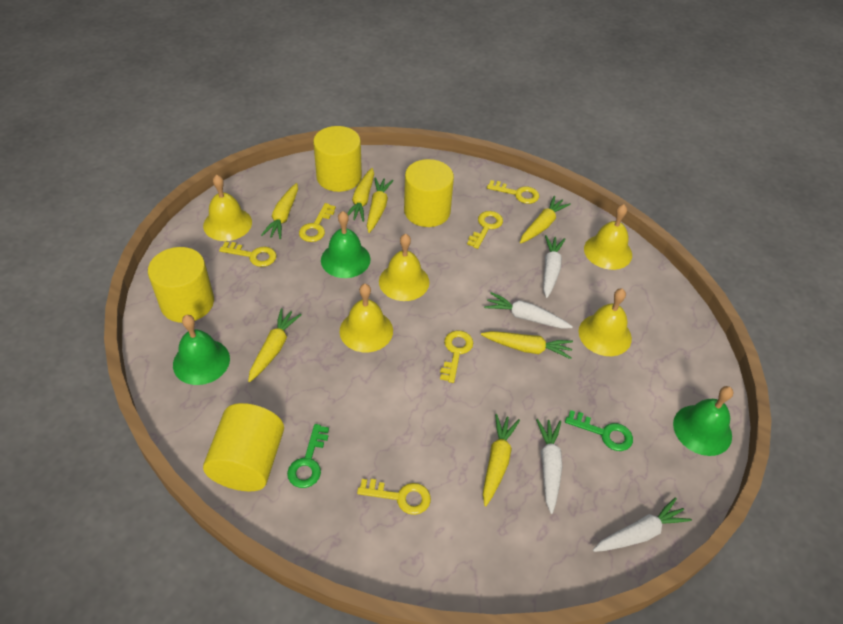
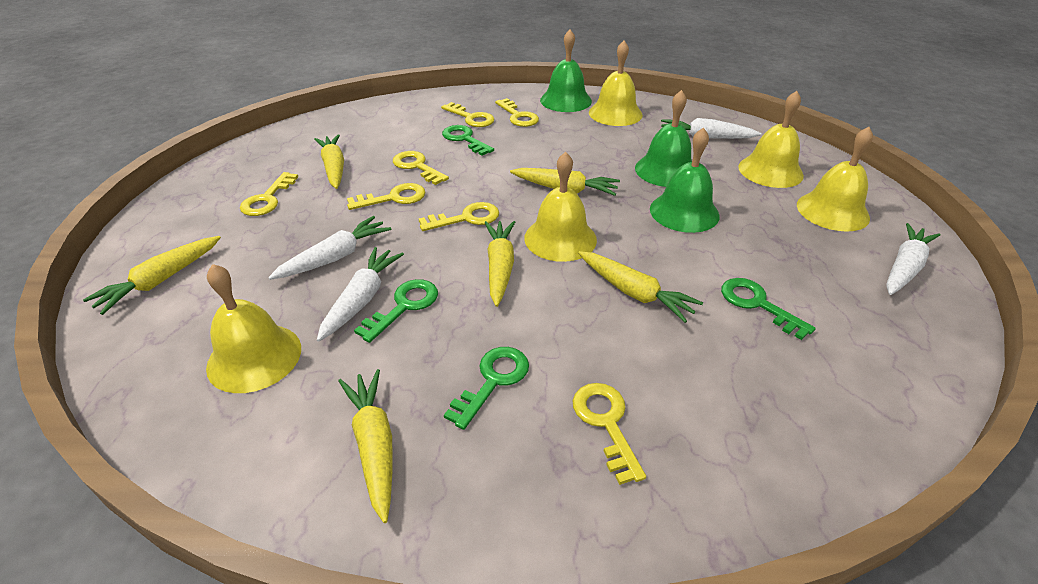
green key: 2 -> 4
yellow carrot: 7 -> 6
yellow cylinder: 4 -> 0
yellow key: 6 -> 7

